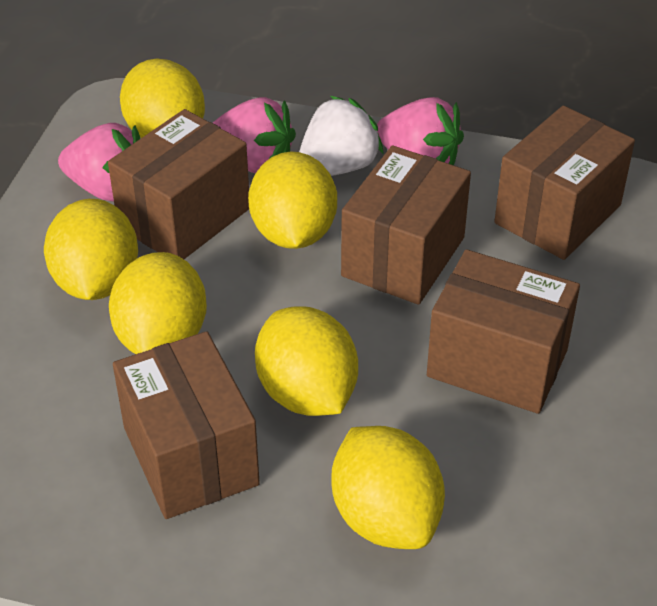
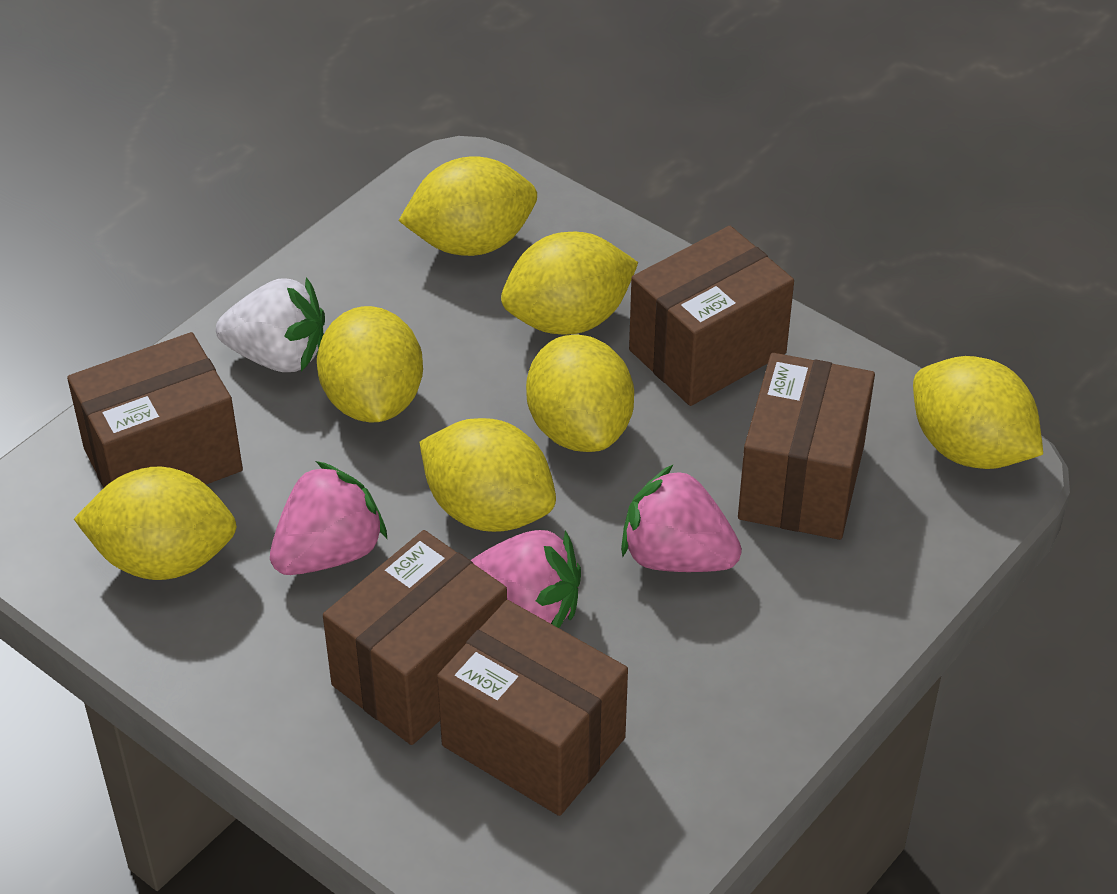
yellow lemon: 6 -> 7

